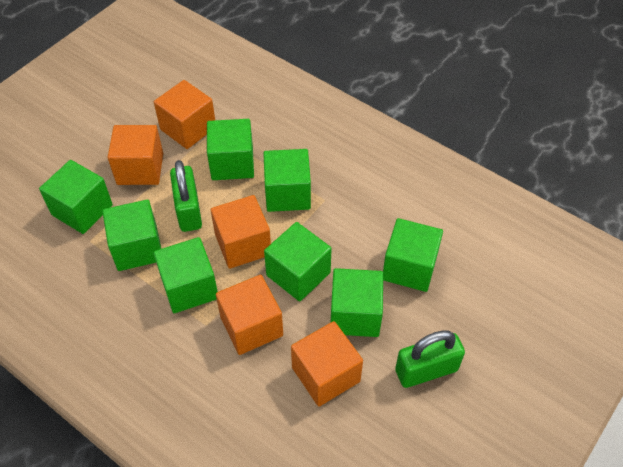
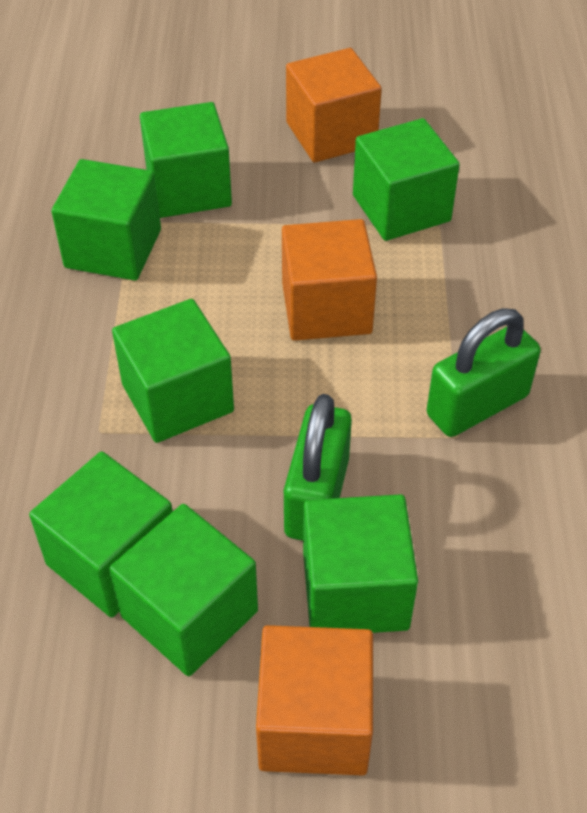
green cube: 8 -> 7
orange cube: 5 -> 3

